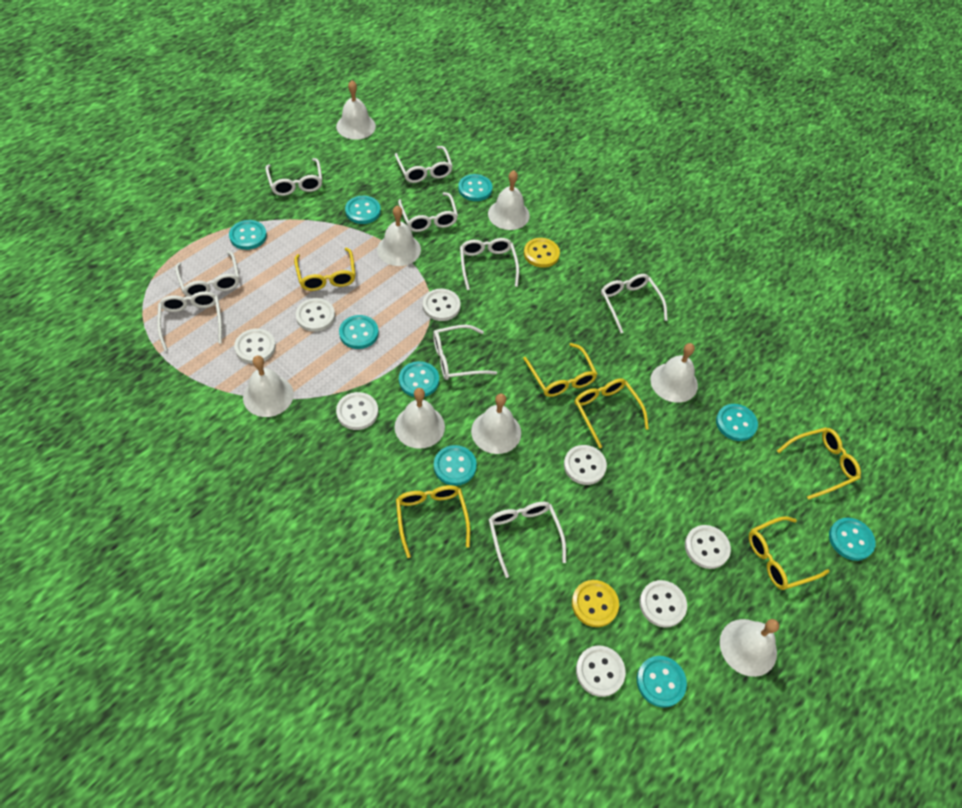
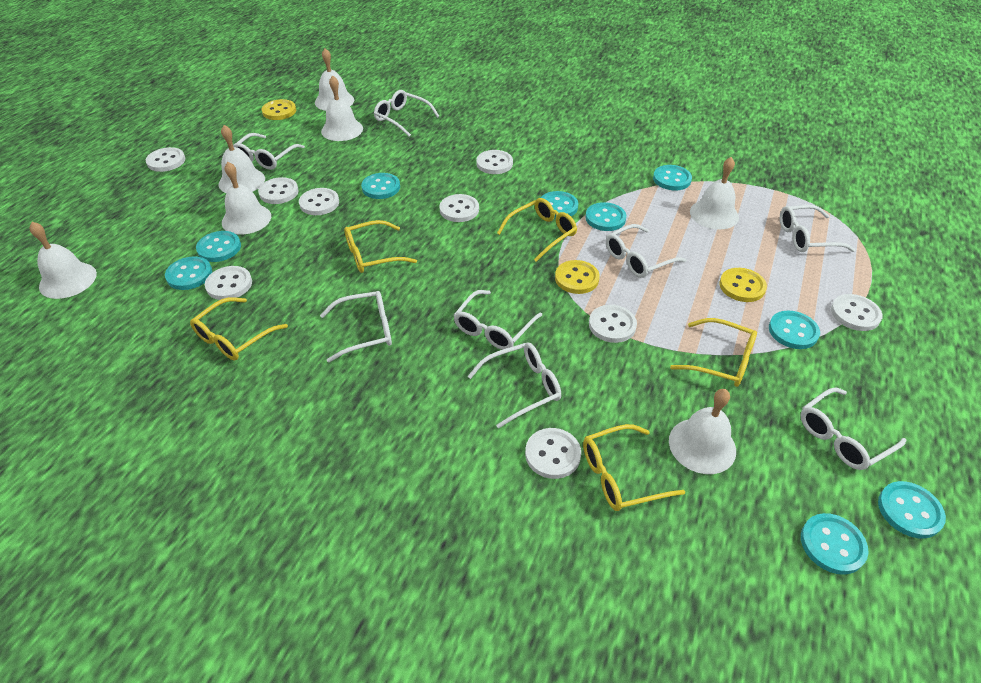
white bell: 8 -> 7
white button: 8 -> 9
white glasses: 9 -> 8
yellow button: 2 -> 3
yellow glasses: 6 -> 5

